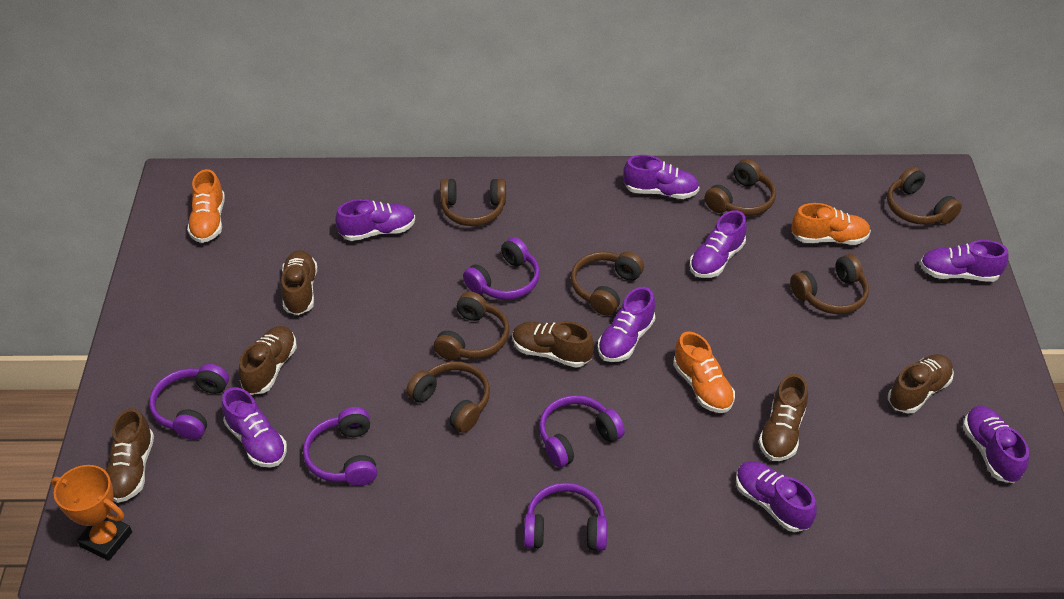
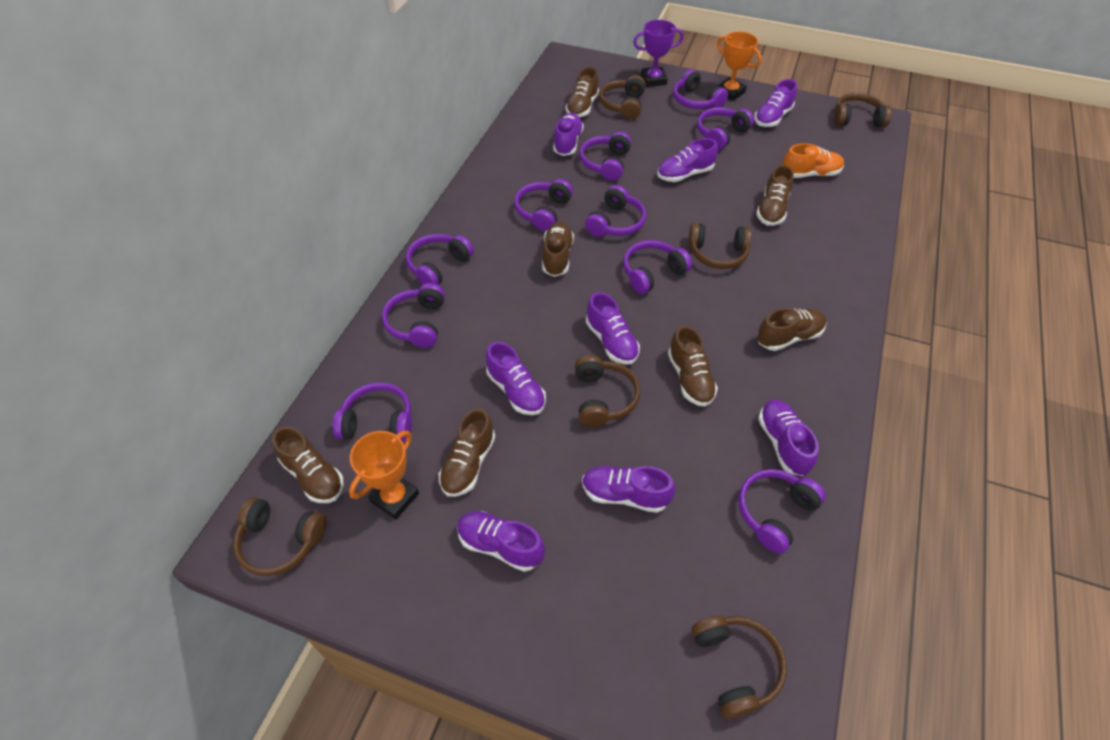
brown headphones: 7 -> 6
brown shoe: 6 -> 7
orange shoe: 3 -> 1
orange trophy: 1 -> 2
purple headphones: 5 -> 10
purple trophy: 0 -> 1

